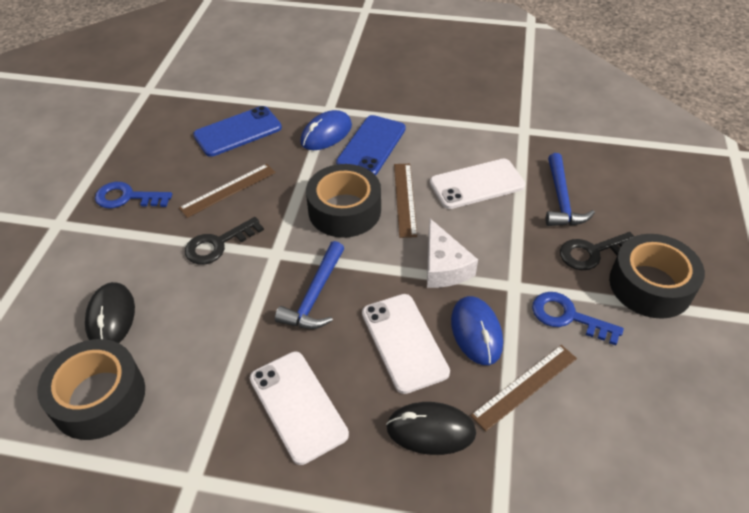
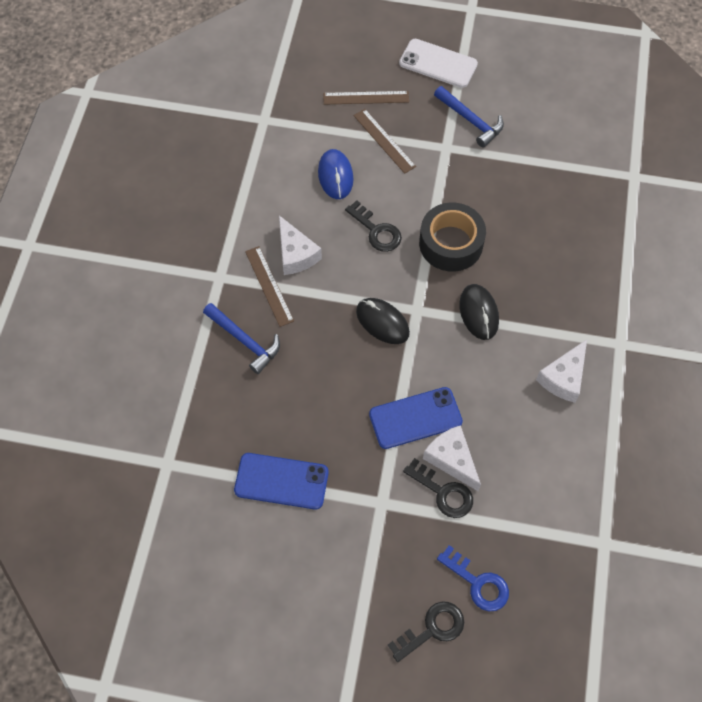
black key: 2 -> 3
black tape: 3 -> 1
blue key: 2 -> 1
blue mouse: 2 -> 1
white cheese: 1 -> 3
white phone: 3 -> 1

